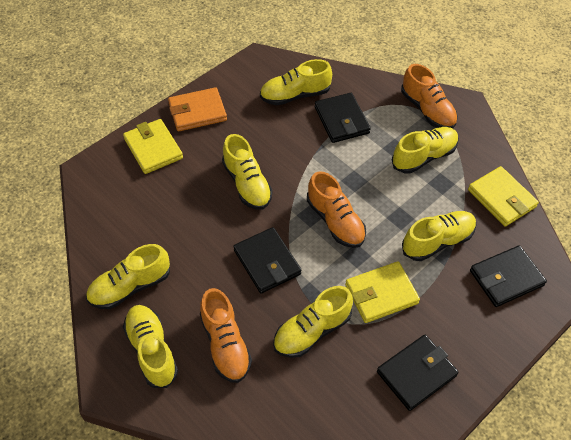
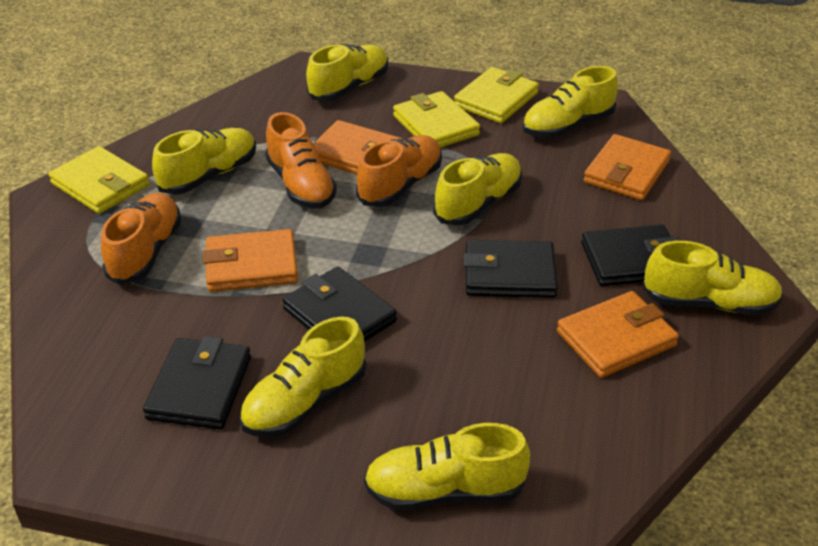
orange wallet: 1 -> 4

